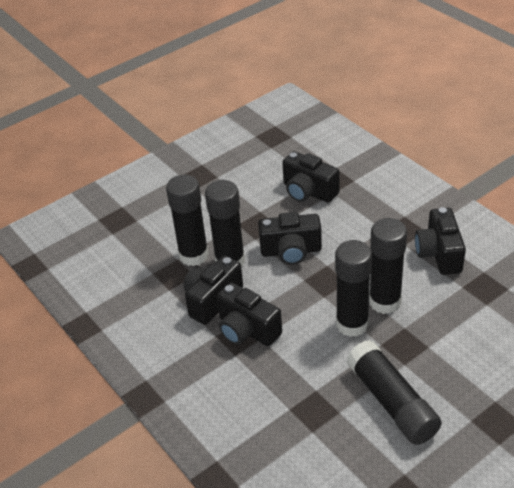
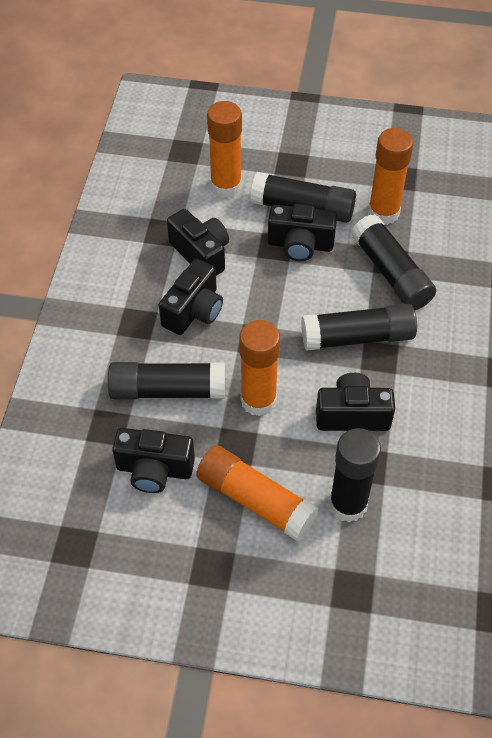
orange glue stick: 0 -> 4

